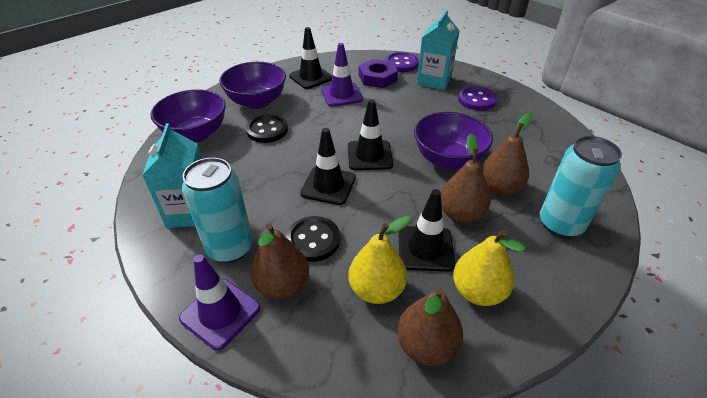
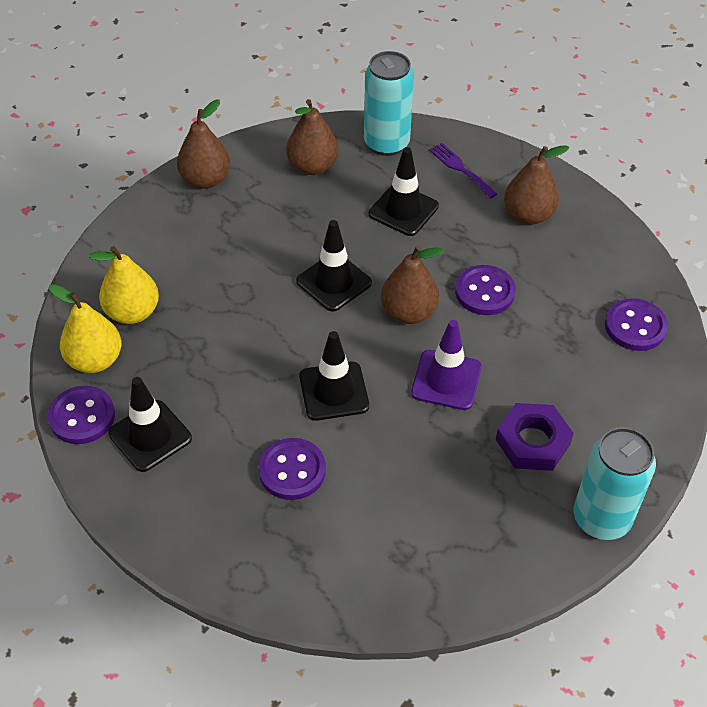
black button: 2 -> 0
purple bowl: 3 -> 0
purple button: 2 -> 4
purple fork: 0 -> 1
purple traffic cone: 2 -> 1
turquoise carton: 2 -> 0

